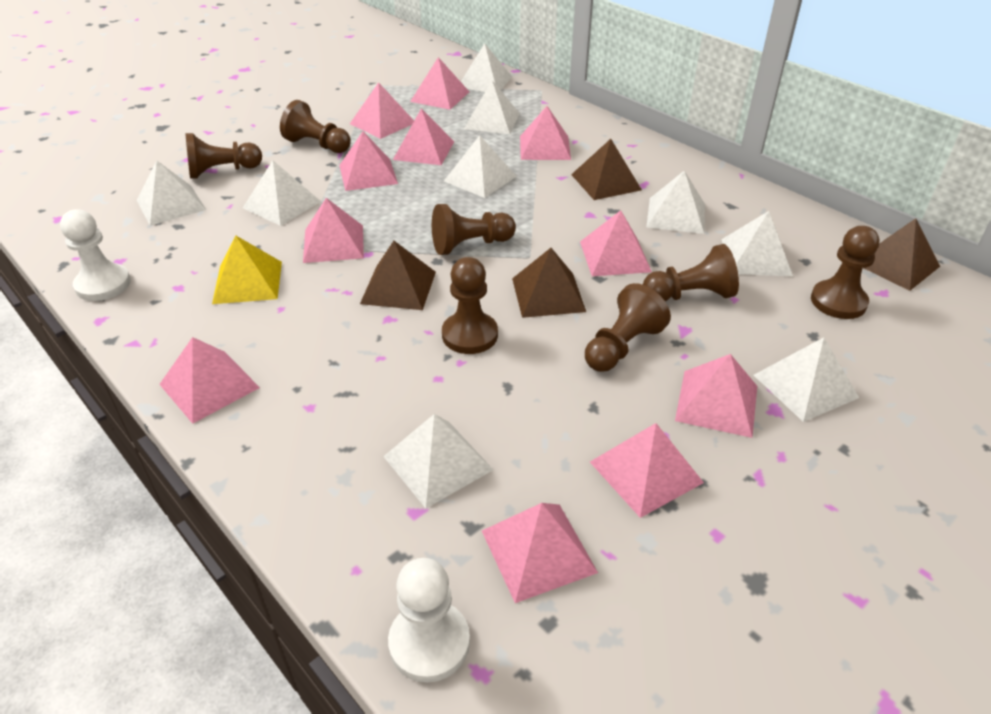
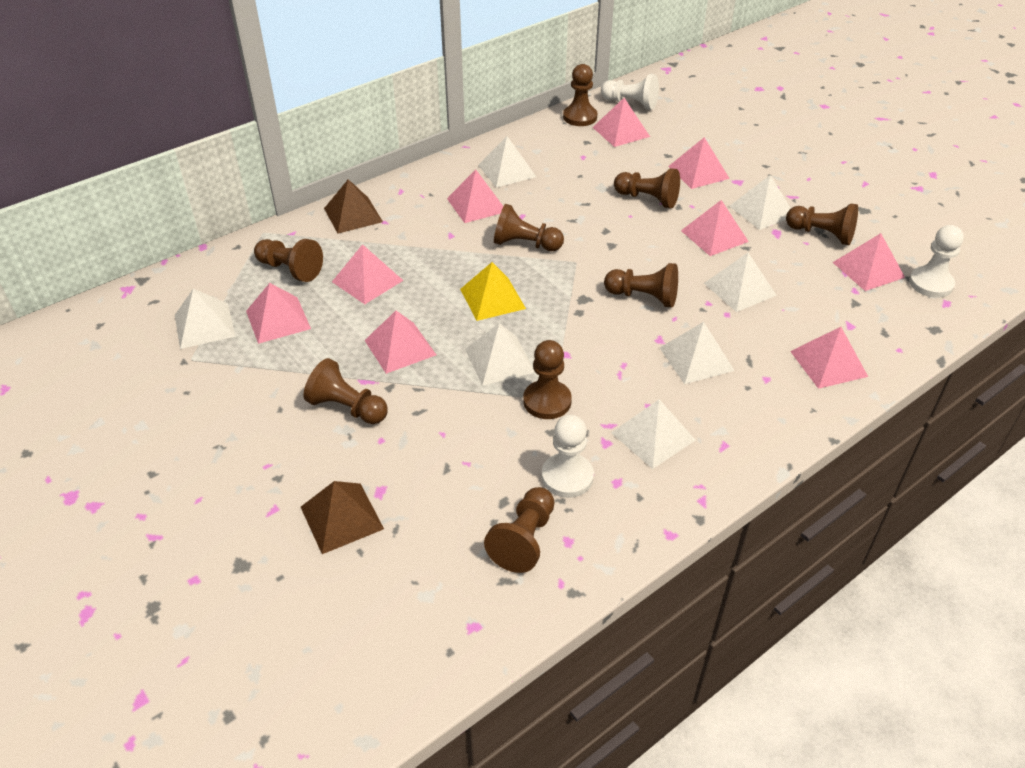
brown pawn: 7 -> 9
brown pyramid: 4 -> 2
pink pyramid: 11 -> 9
white pawn: 2 -> 3
white pyramid: 9 -> 7

